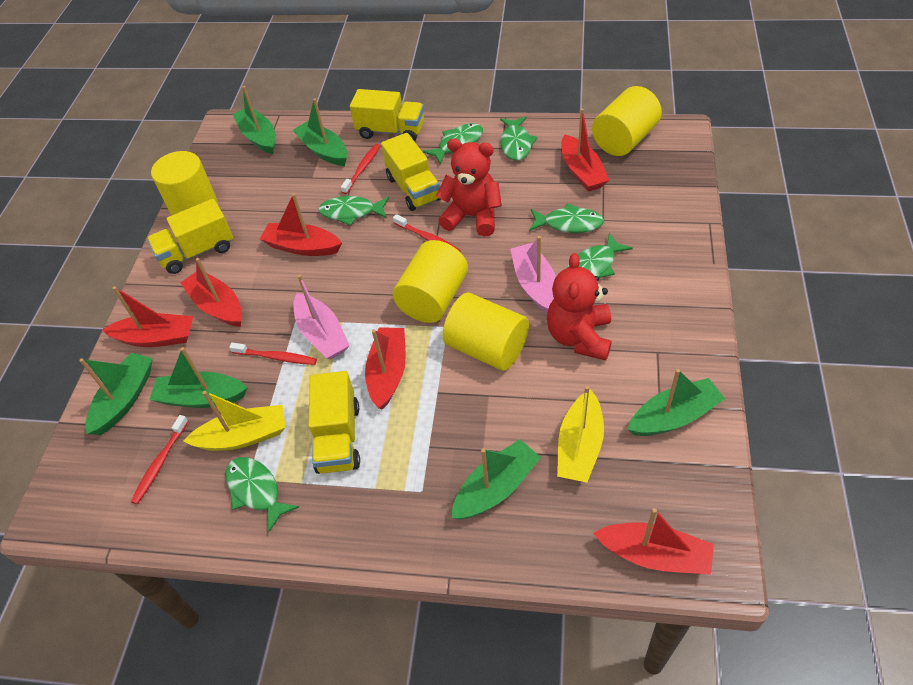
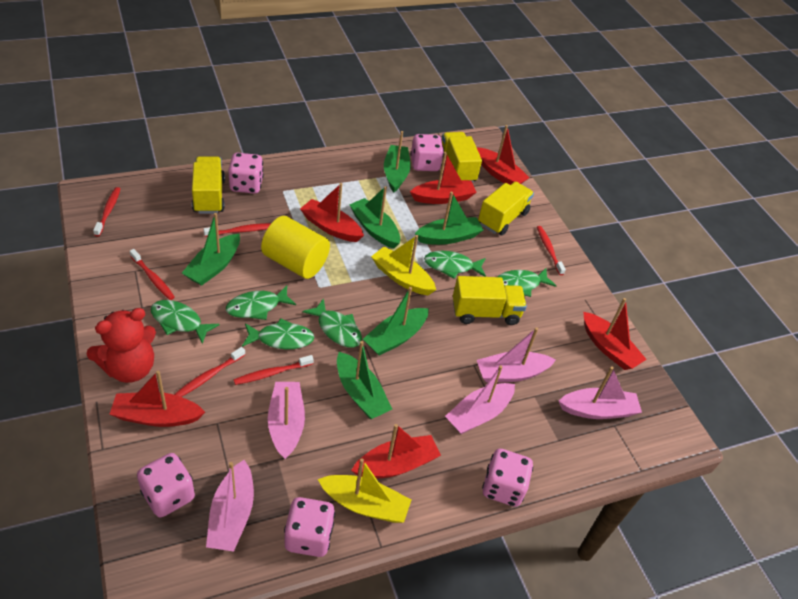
pink boat: 2 -> 5
pink dice: 0 -> 5
red teddy bear: 2 -> 1
red toothbrush: 4 -> 6
yellow cylinder: 4 -> 1

